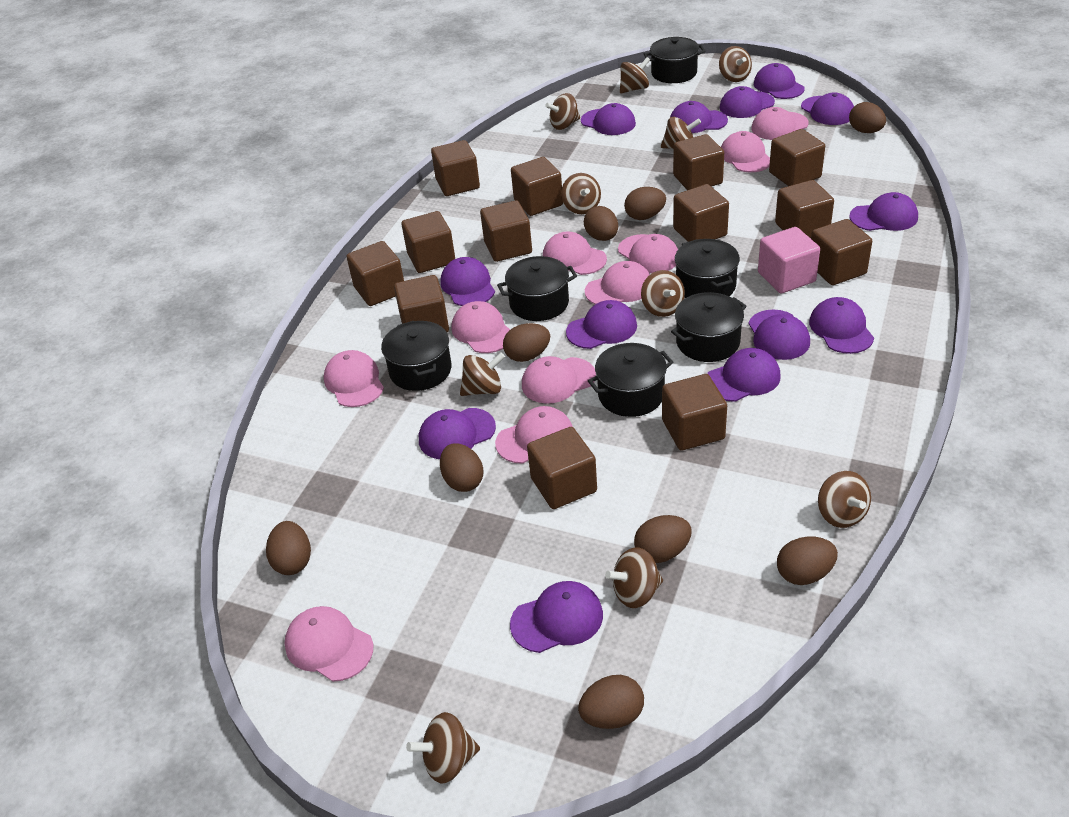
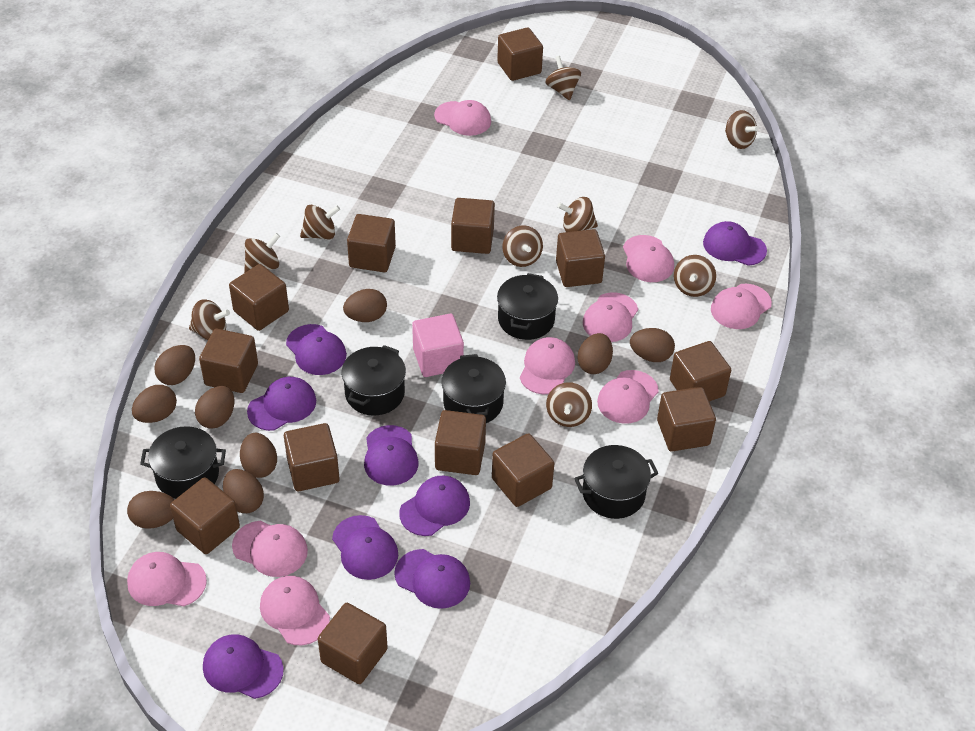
black pot: 6 -> 5
brown spinning top: 10 -> 9
pink cap: 10 -> 9
purple cap: 13 -> 8

